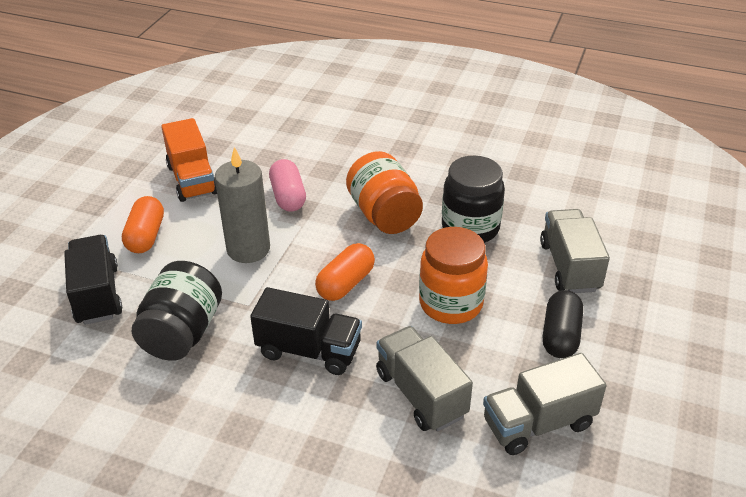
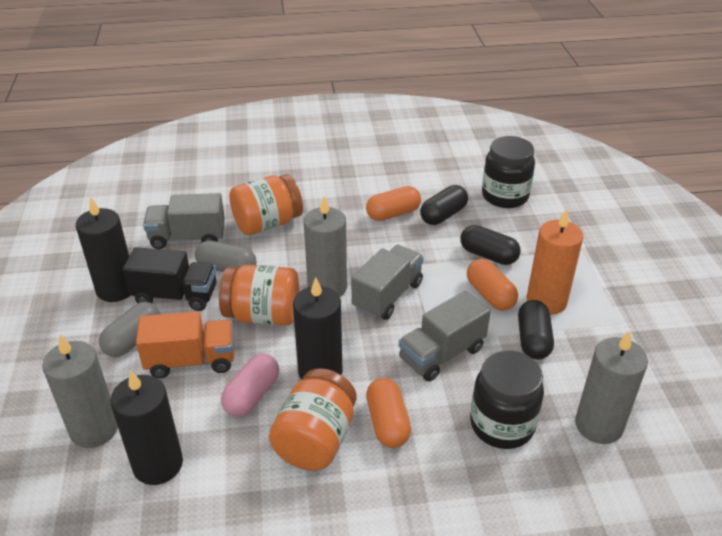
black candle: 0 -> 3
black capsule: 1 -> 3
black truck: 2 -> 1
grey candle: 1 -> 3
grey capsule: 0 -> 2
orange candle: 0 -> 1
orange capsule: 2 -> 3
orange jar: 2 -> 3

